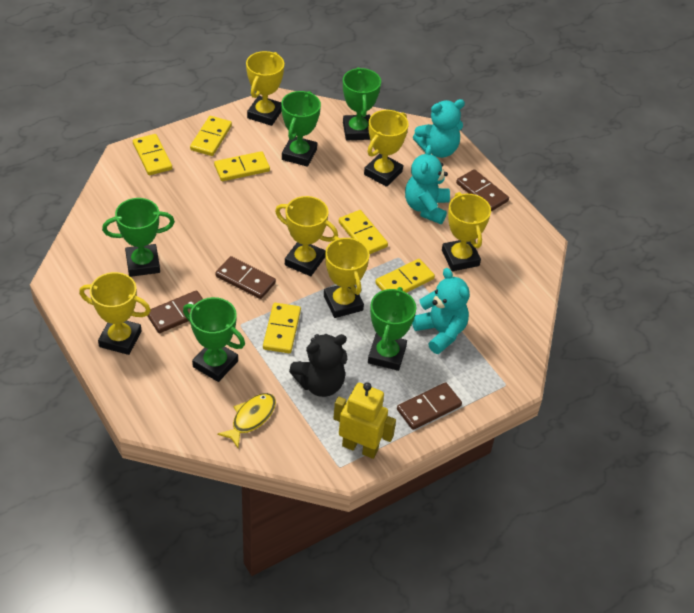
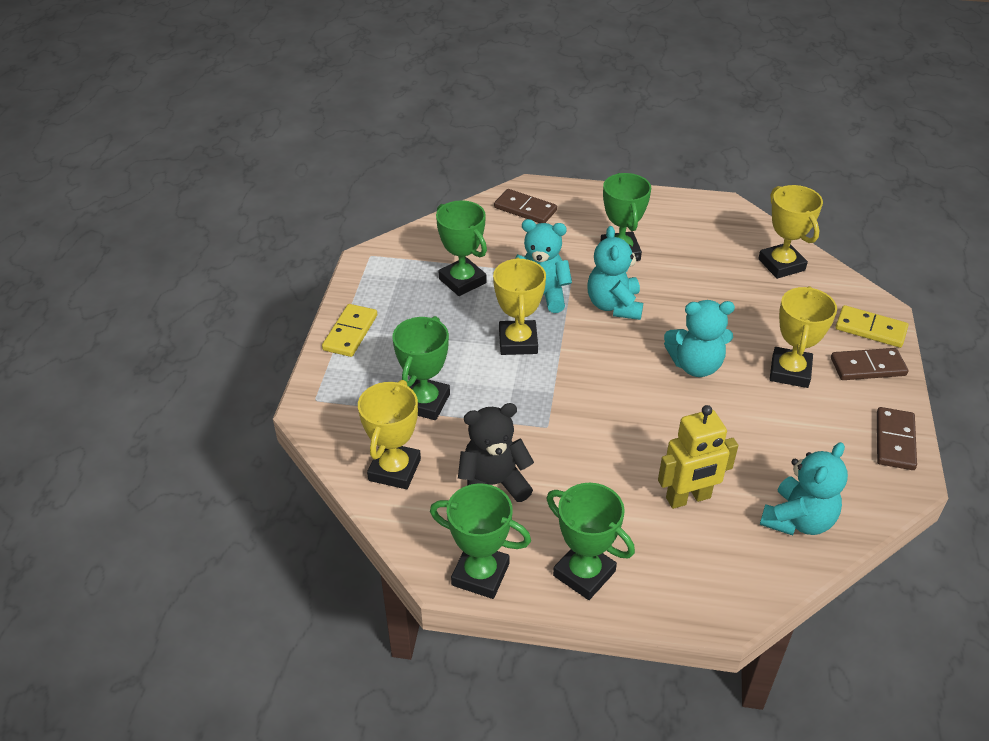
brown domino: 4 -> 3
turquoise teddy bear: 3 -> 4
yellow domino: 6 -> 2
yellow fish: 1 -> 0
yellow trophy: 6 -> 4

